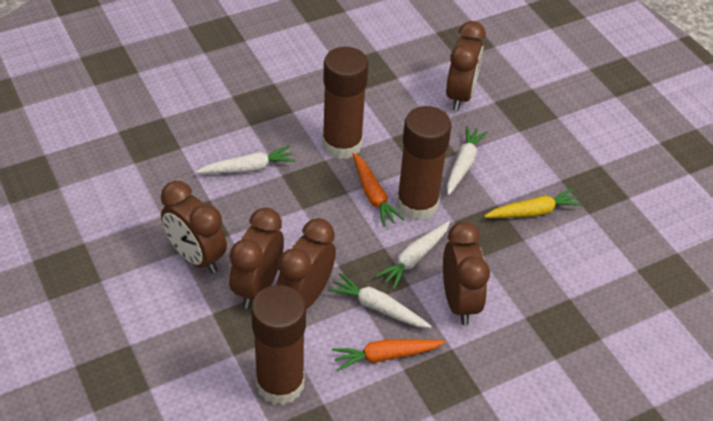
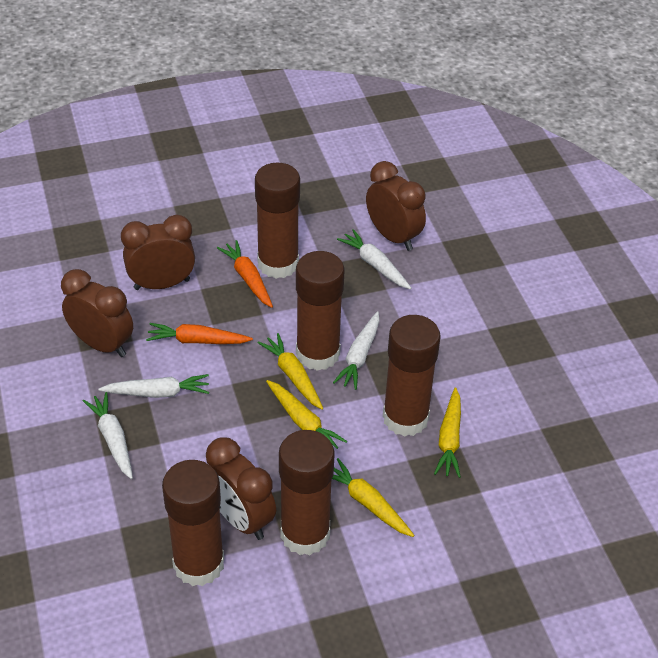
brown clock: 5 -> 4
brown glue stick: 3 -> 5
yellow carrot: 1 -> 4

